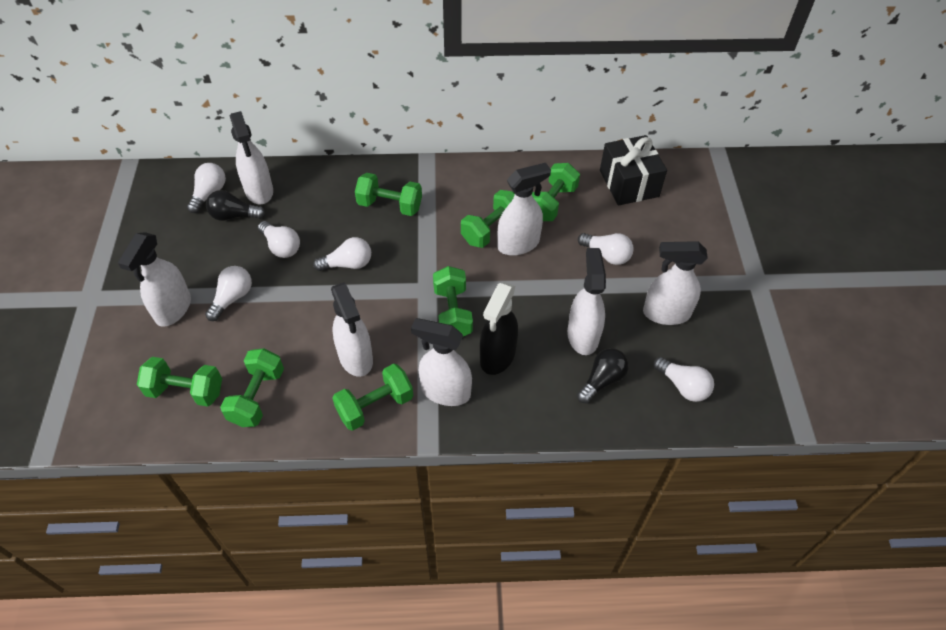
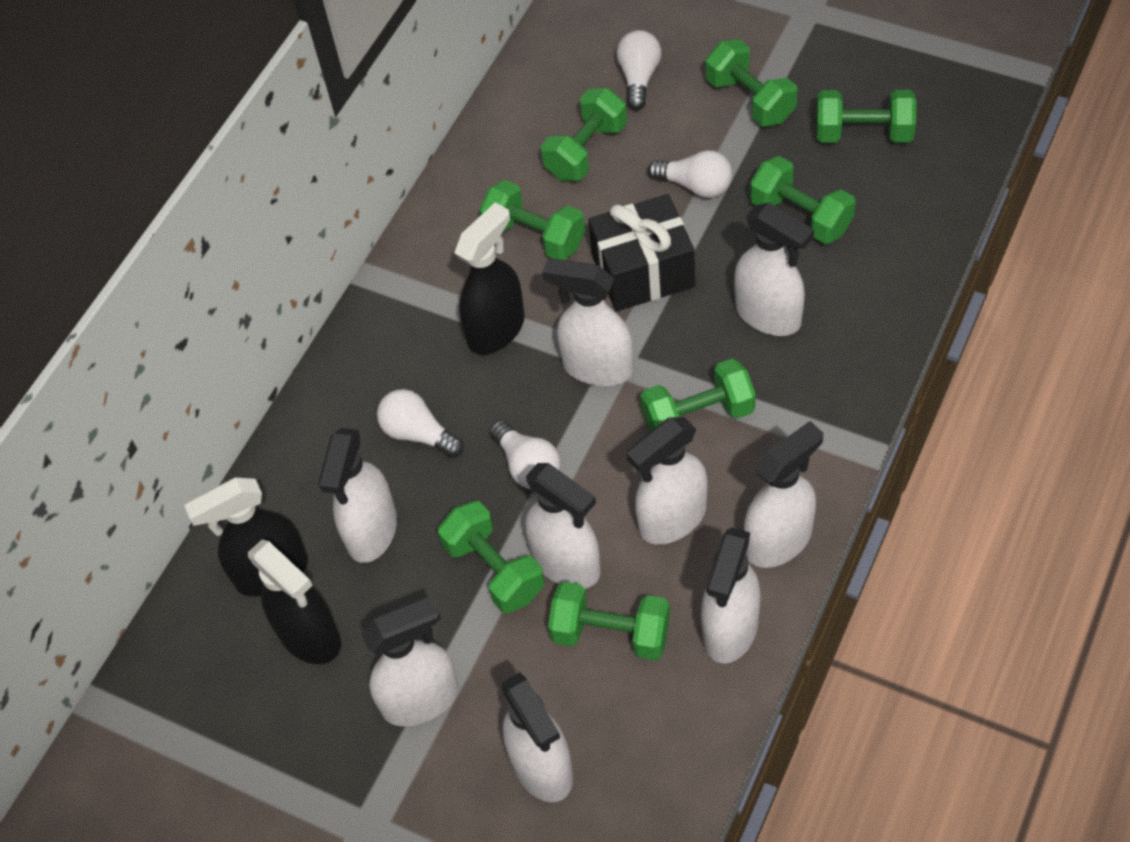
black light bulb: 2 -> 0
black spray bottle: 1 -> 3
green dumbbell: 7 -> 8
white light bulb: 6 -> 4
white spray bottle: 7 -> 9

